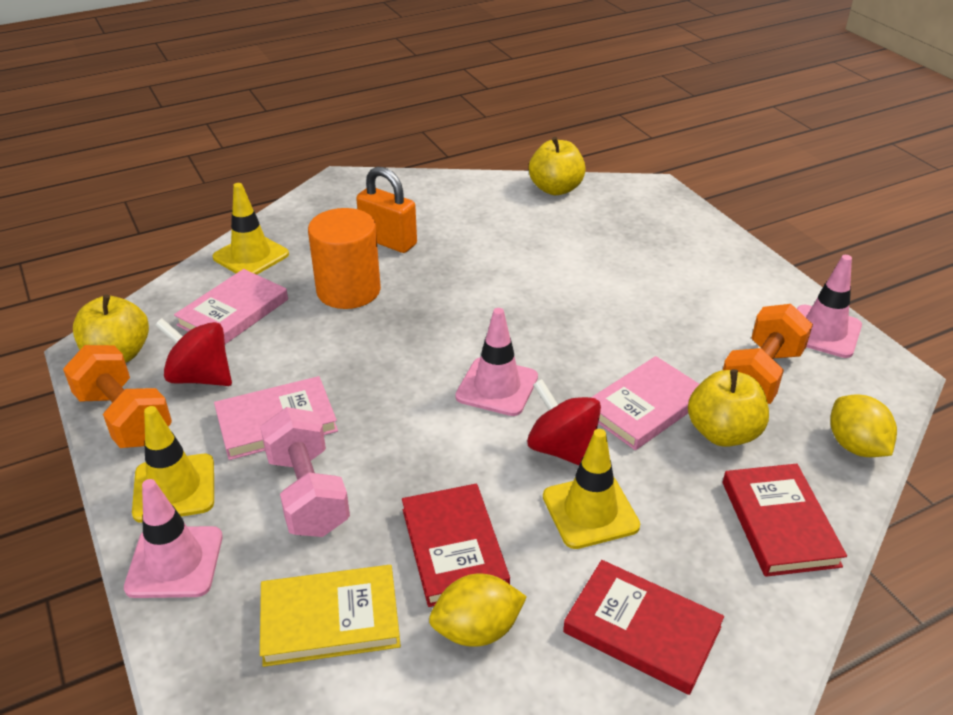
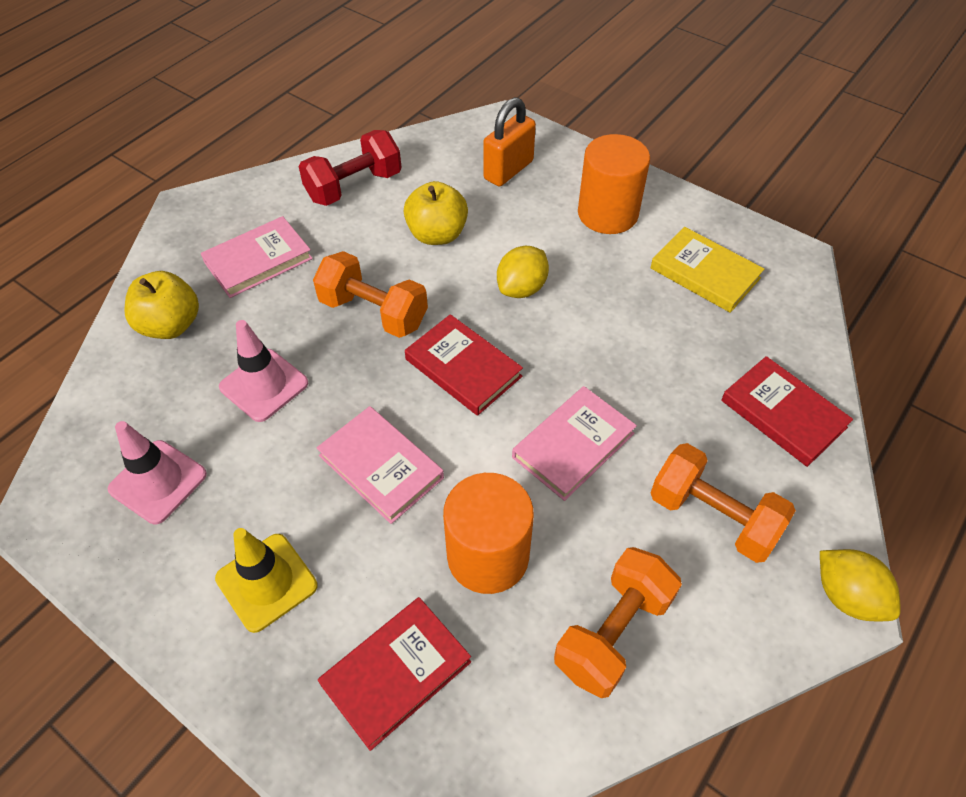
orange cylinder: 1 -> 2
orange dumbbell: 2 -> 3
pink dumbbell: 1 -> 0
pink traffic cone: 3 -> 2
red dumbbell: 0 -> 1
red spinning top: 2 -> 0
yellow apple: 3 -> 2
yellow traffic cone: 3 -> 1

